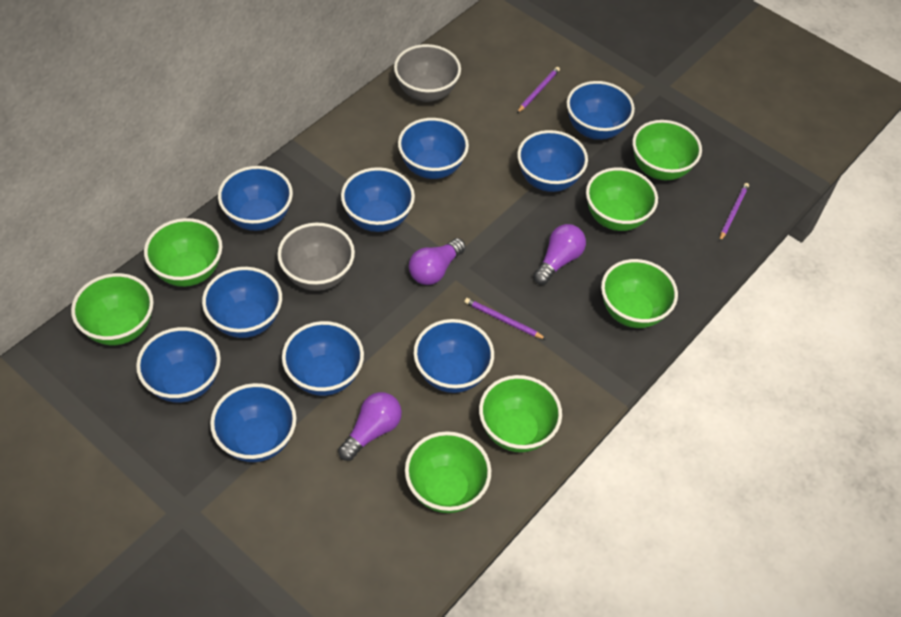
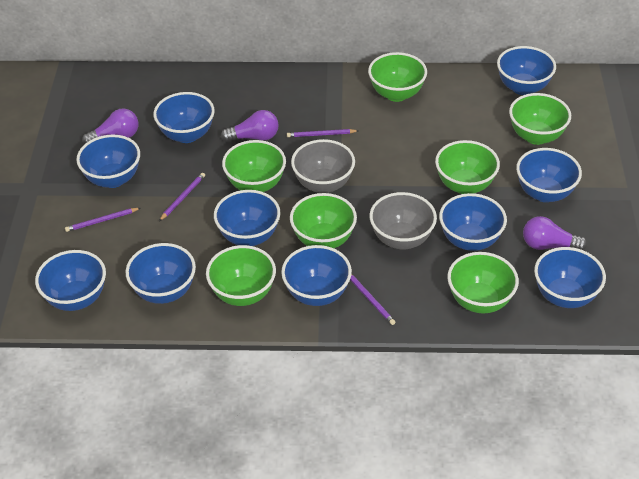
purple pencil: 3 -> 4

